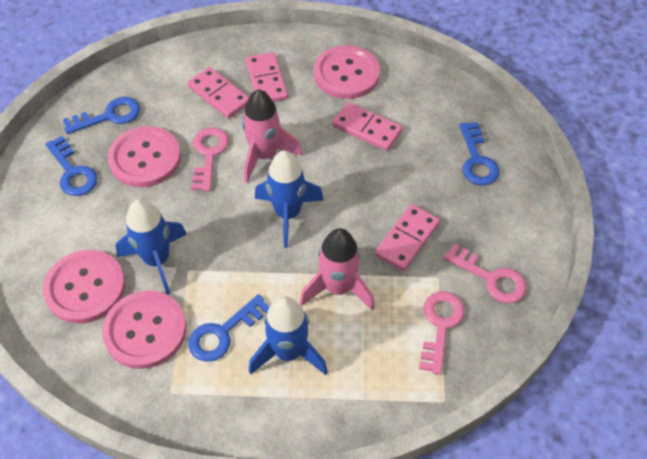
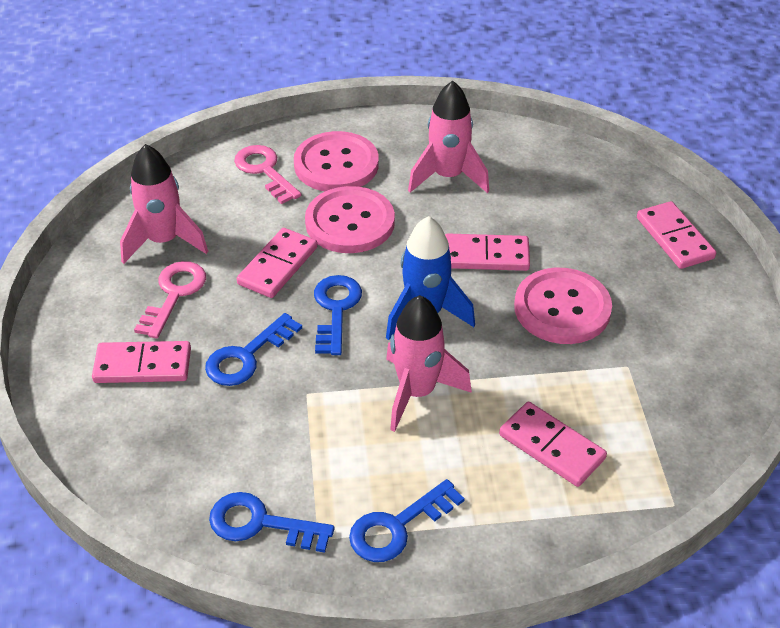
blue rocket: 3 -> 1
pink button: 4 -> 3
pink domino: 4 -> 5
pink key: 3 -> 2
pink rocket: 2 -> 3

